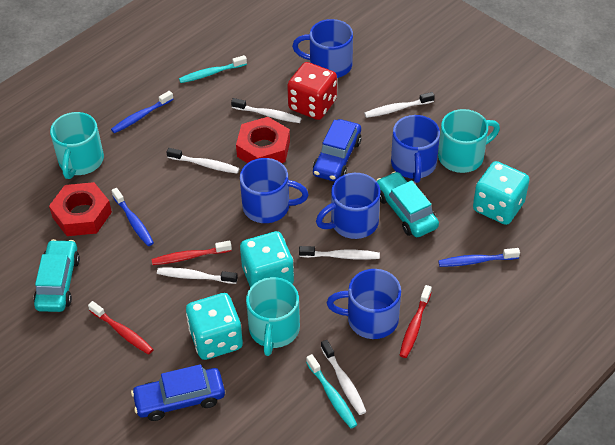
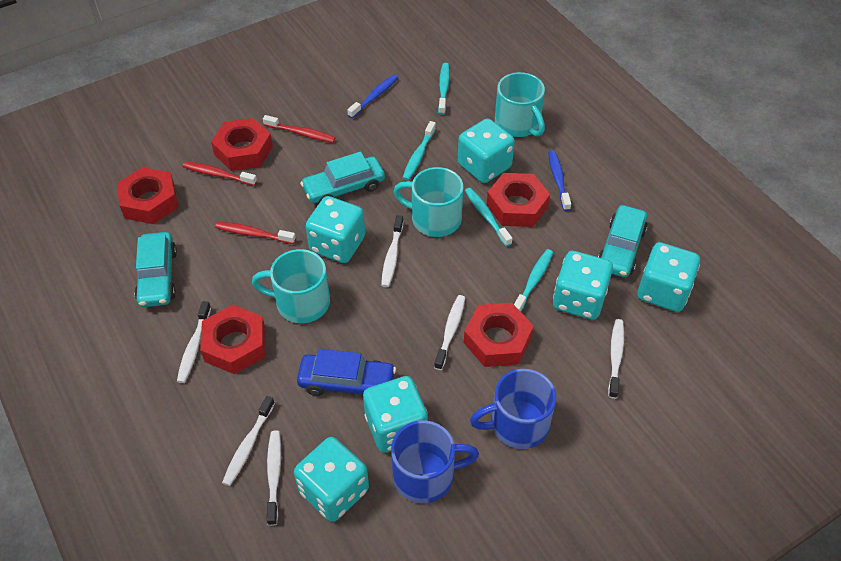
blue car: 2 -> 1
blue mug: 5 -> 2
blue toothbrush: 3 -> 2
red dice: 1 -> 0
red nut: 2 -> 5
turquoise car: 2 -> 3
turquoise dice: 3 -> 6
turquoise toothbrush: 2 -> 4

